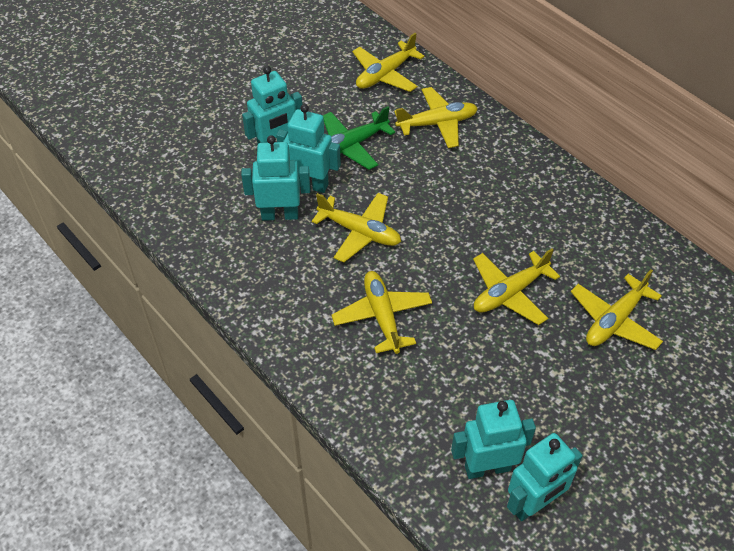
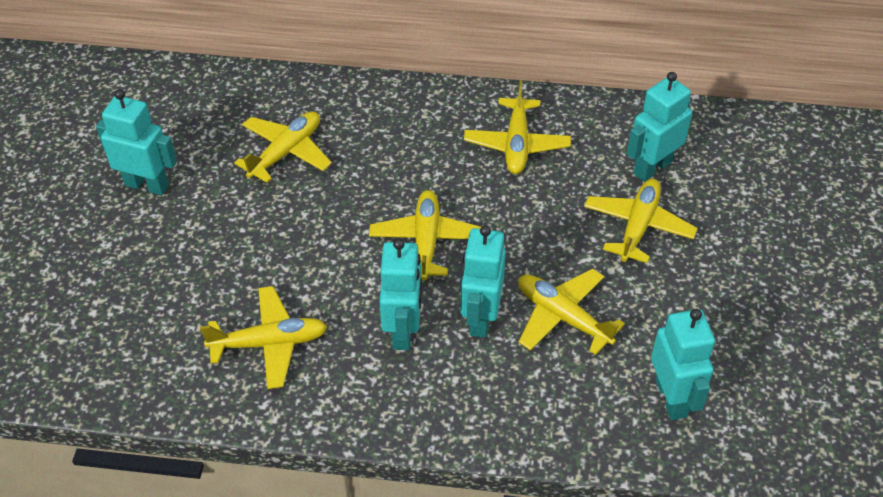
green plane: 1 -> 0

